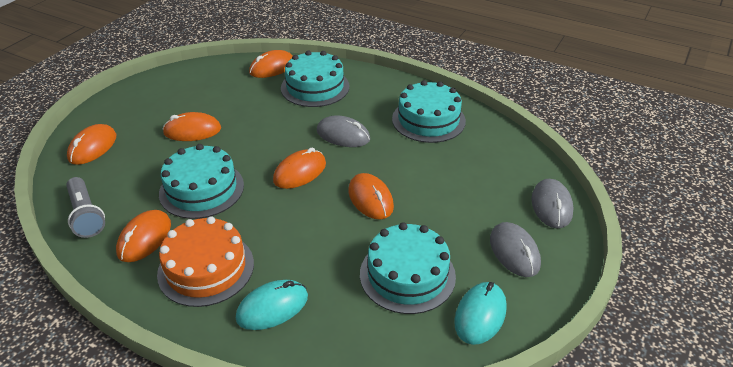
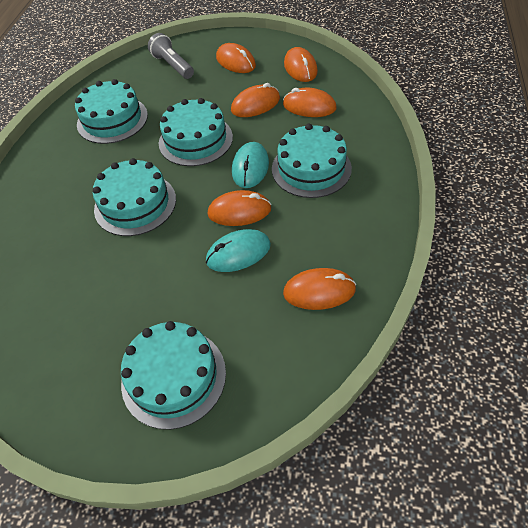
grey mouse: 3 -> 0
orange cake: 1 -> 0
turquoise cake: 4 -> 5

